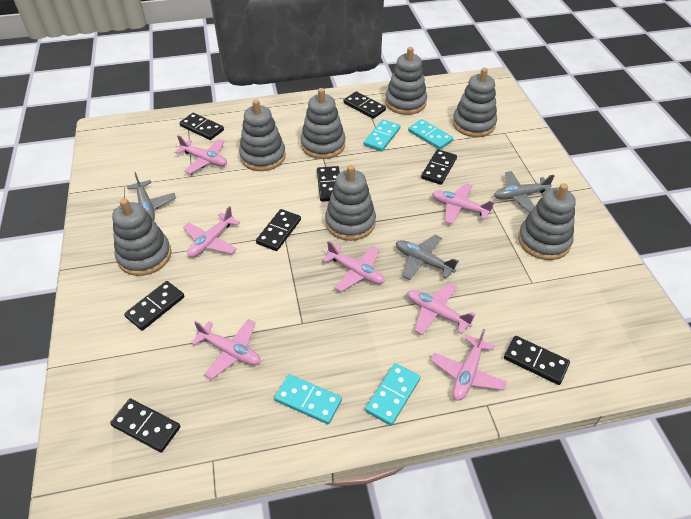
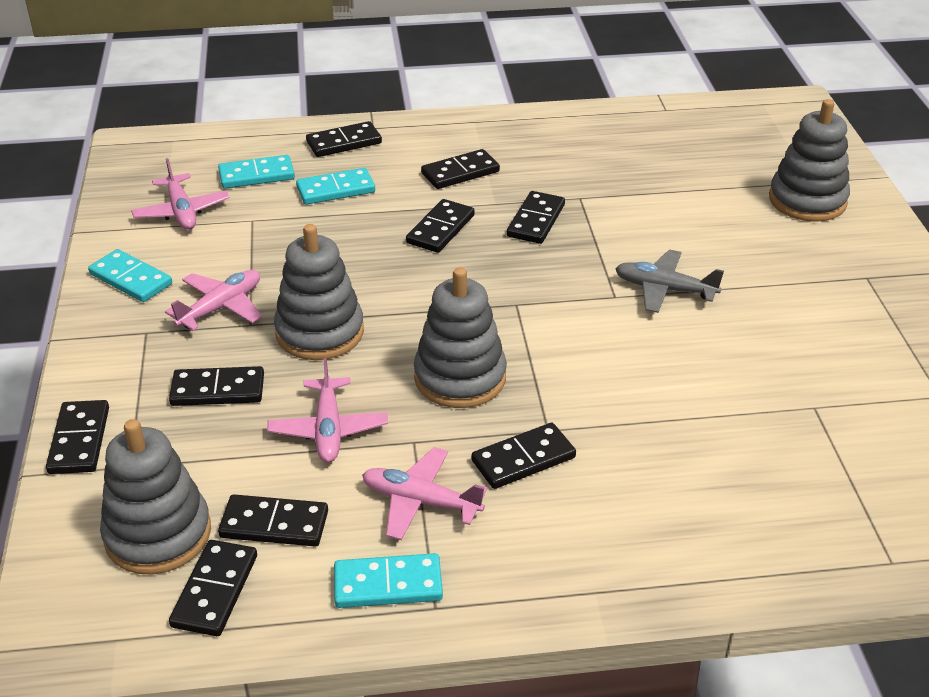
black domino: 8 -> 9
grey plane: 3 -> 1
grey stacking toy: 7 -> 4
pink plane: 7 -> 4

